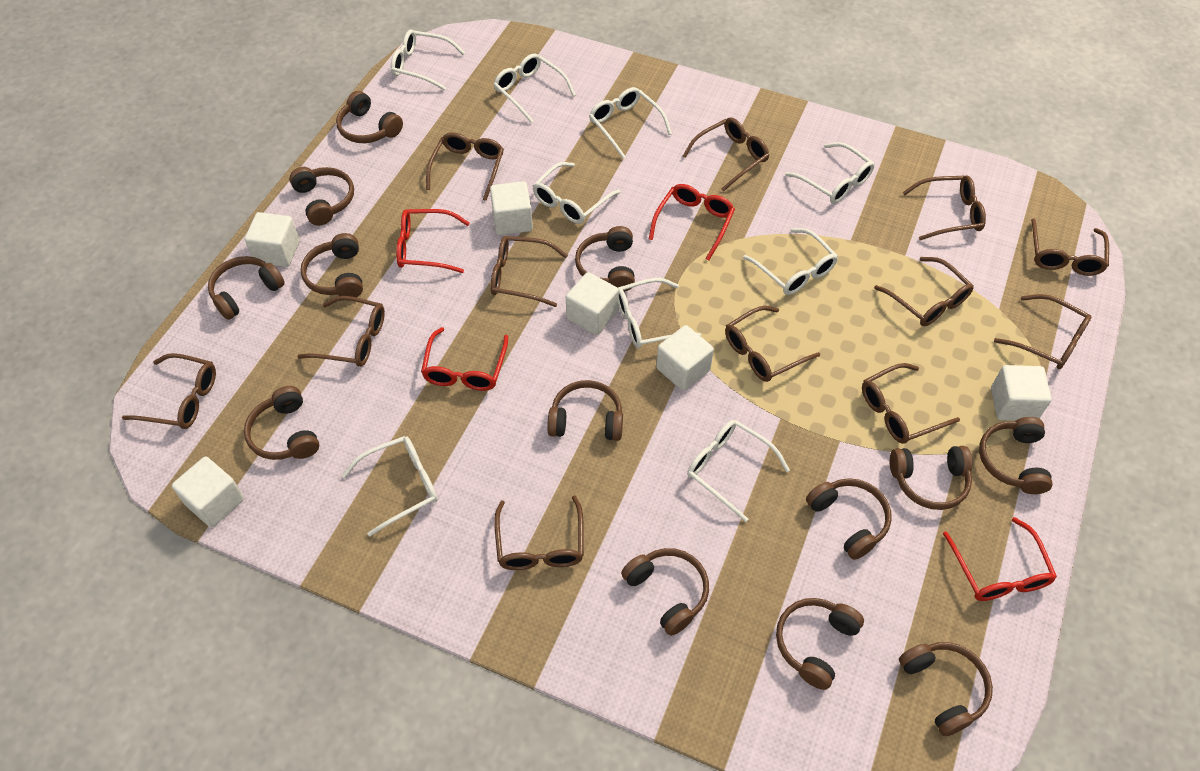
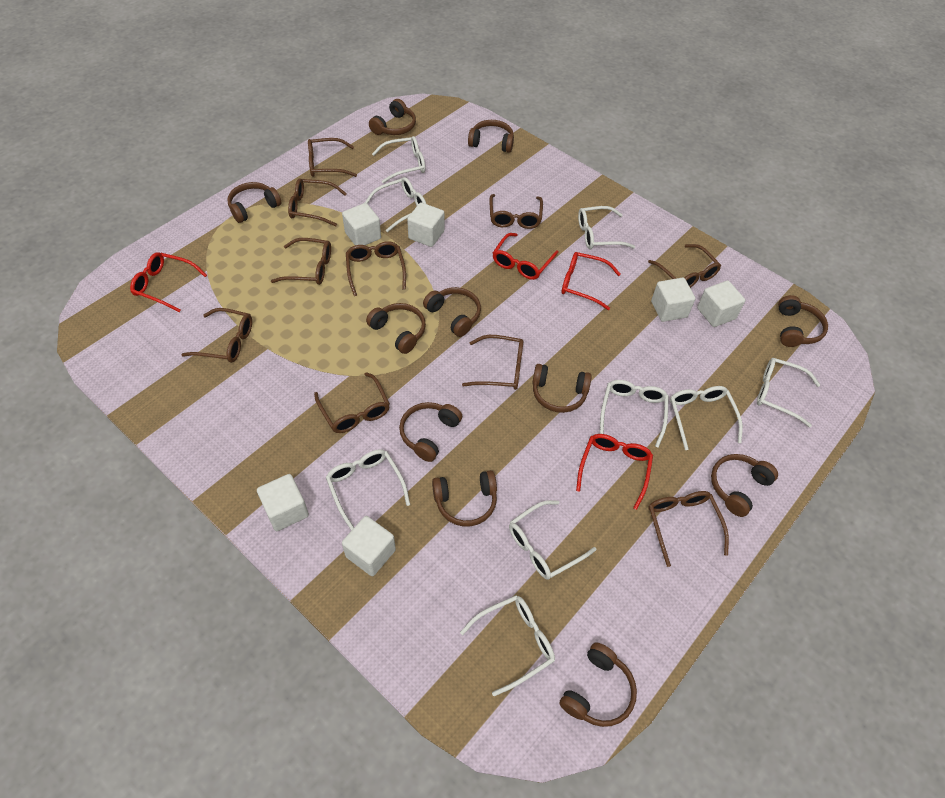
brown glasses: 12 -> 10
brown headphones: 13 -> 11

